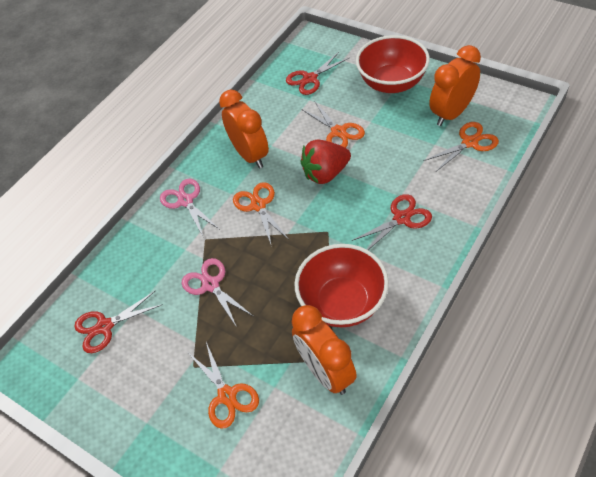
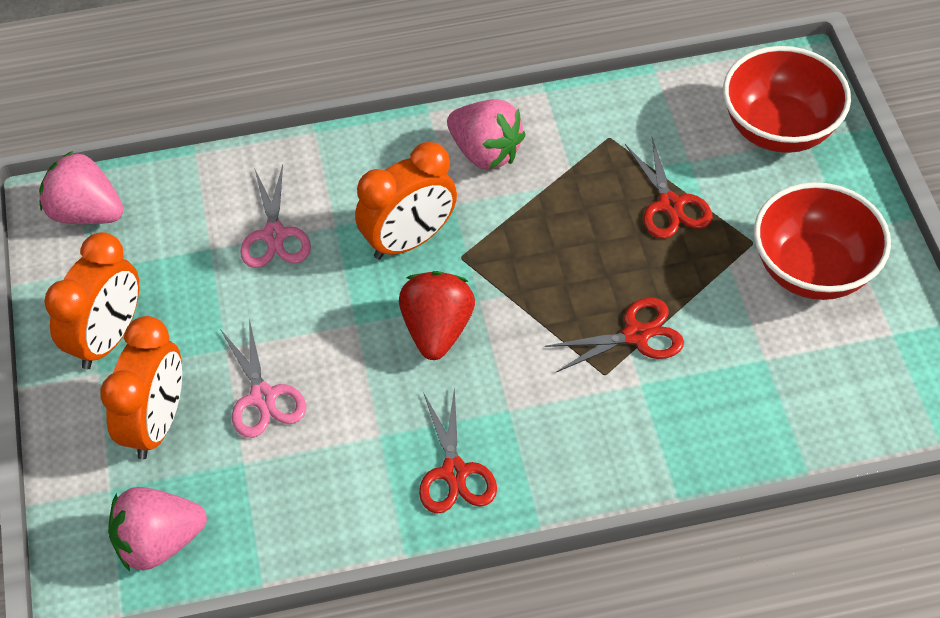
orange scissors: 4 -> 0
pink strawberry: 0 -> 3

